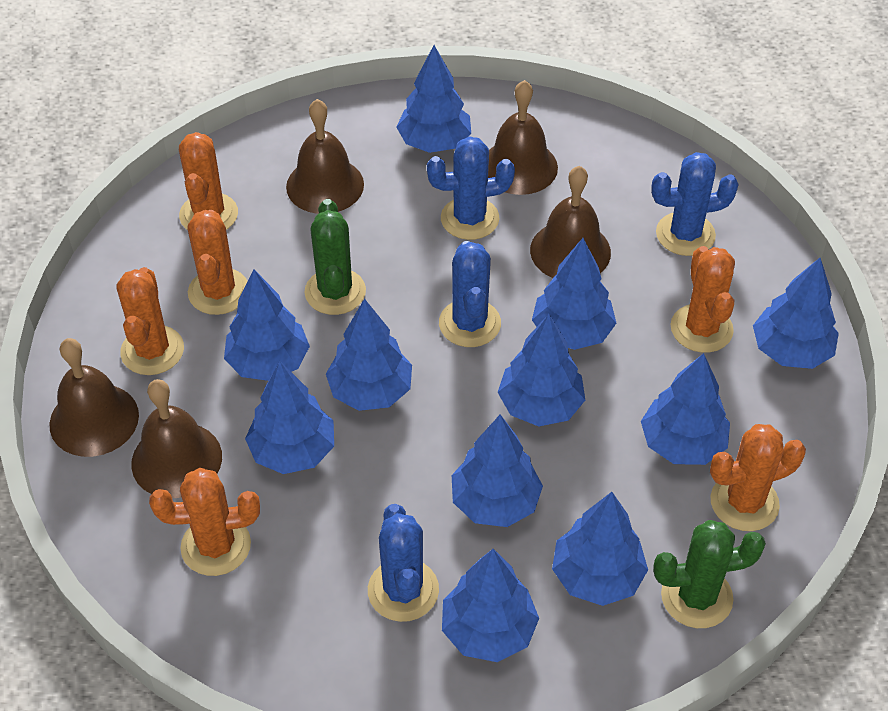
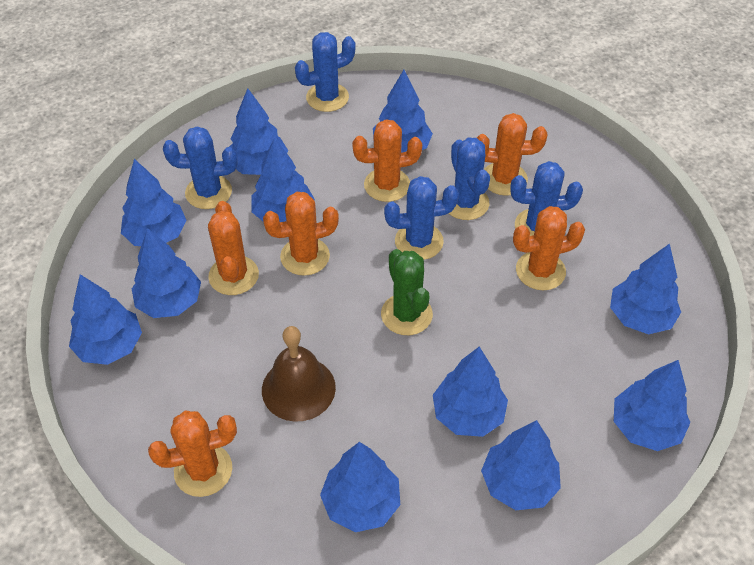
blue cactus: 4 -> 5
brown bell: 5 -> 1
green cactus: 2 -> 1

